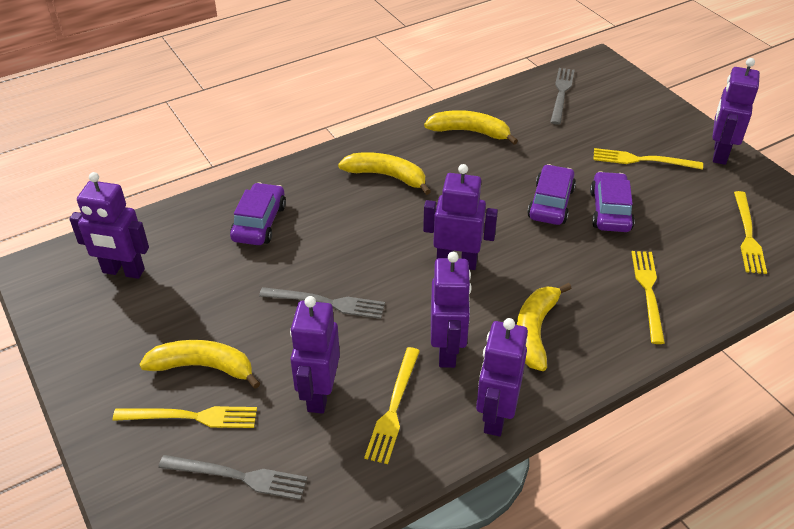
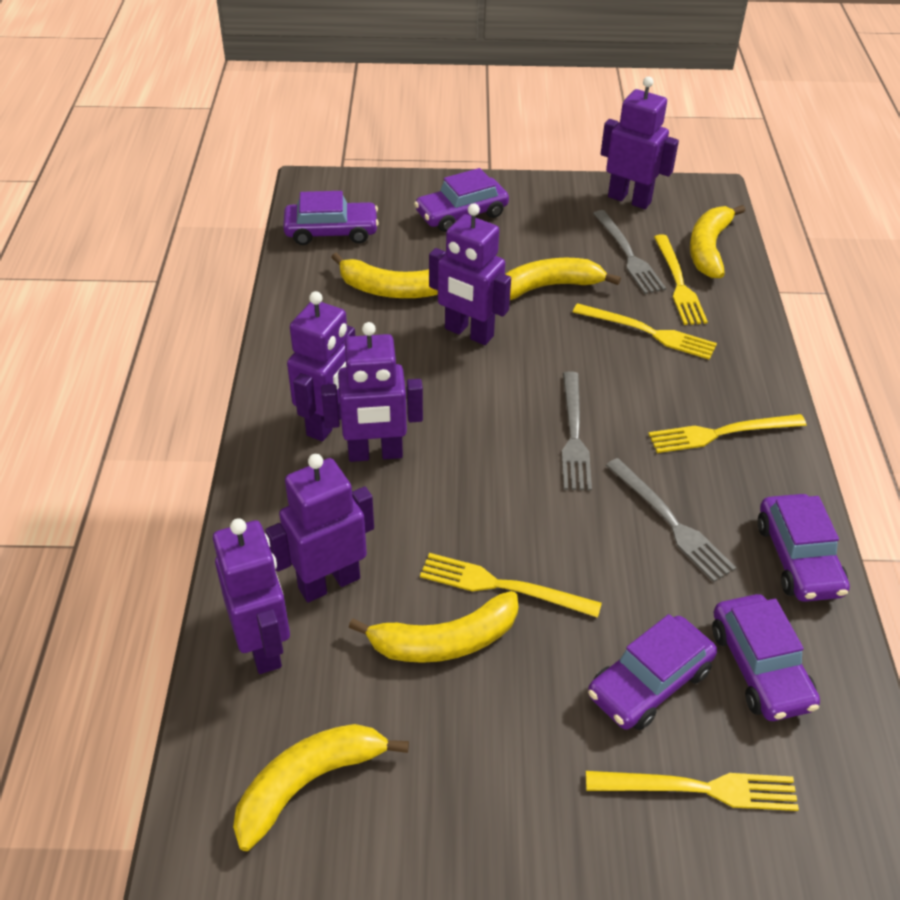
purple car: 3 -> 5
yellow banana: 4 -> 5

